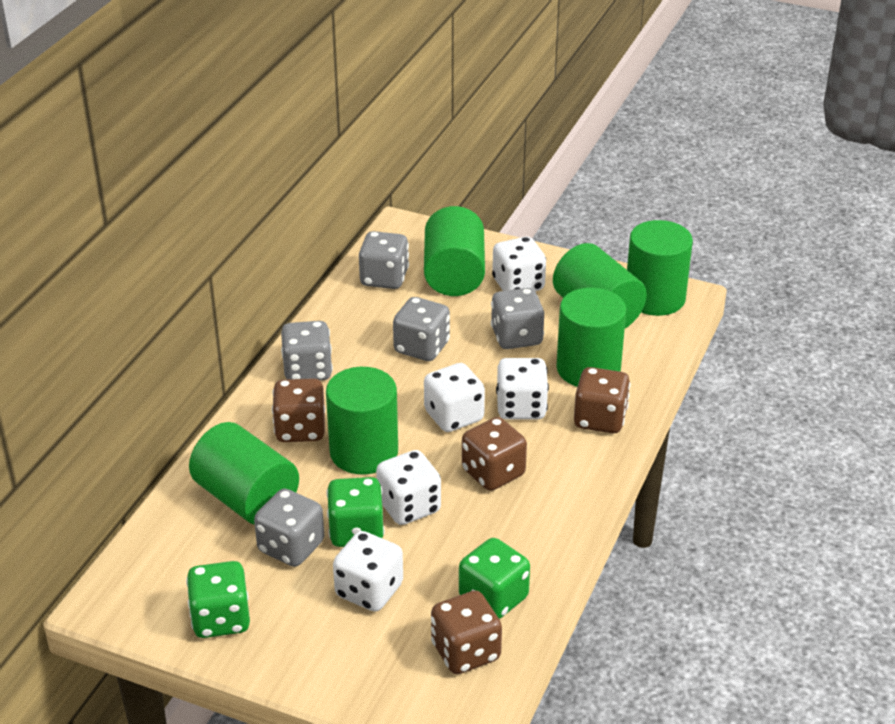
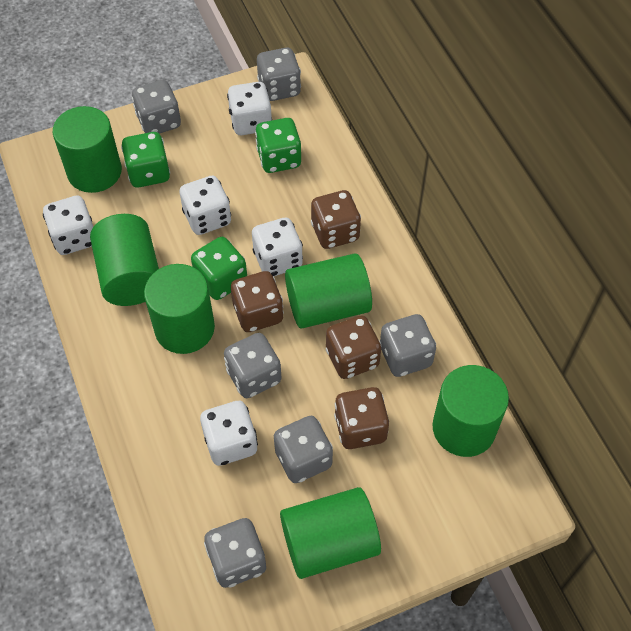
grey dice: 5 -> 6

